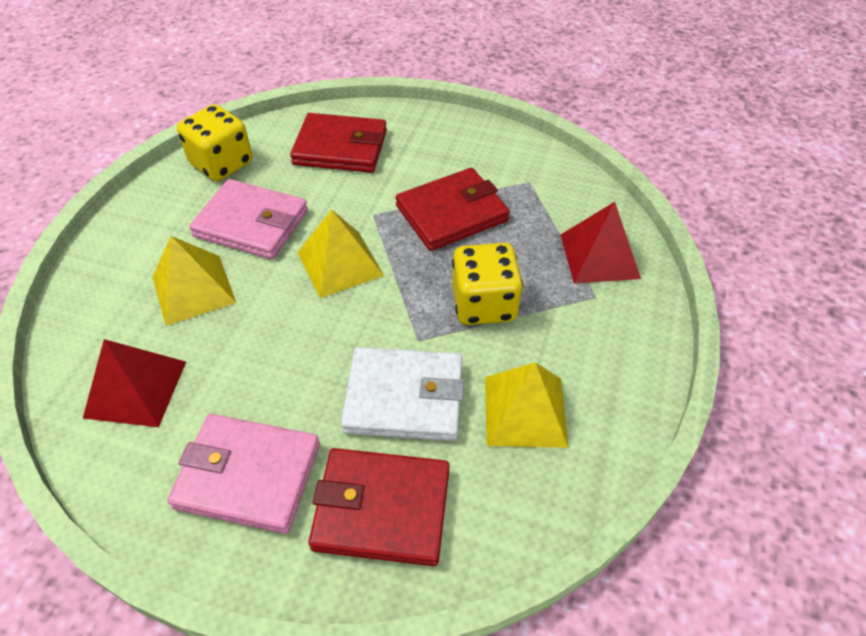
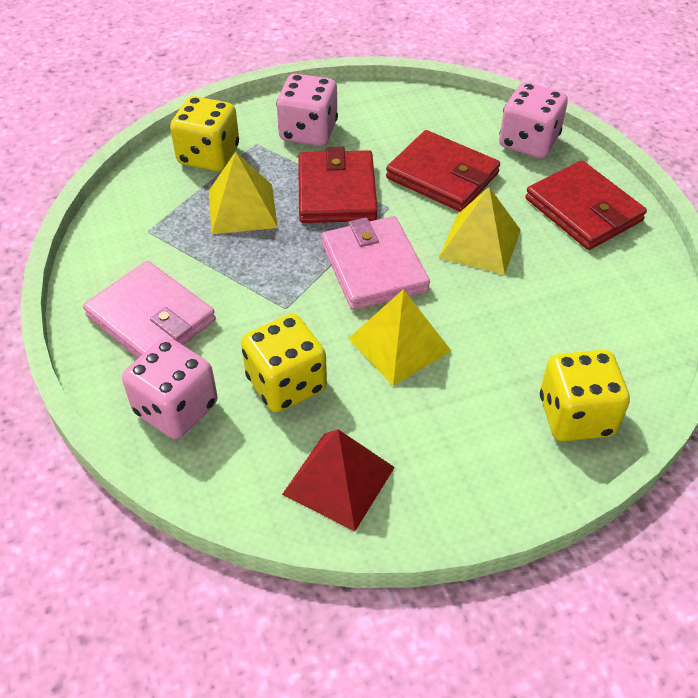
pink dice: 0 -> 3
red pyramid: 2 -> 1
white wallet: 1 -> 0
yellow dice: 2 -> 3

